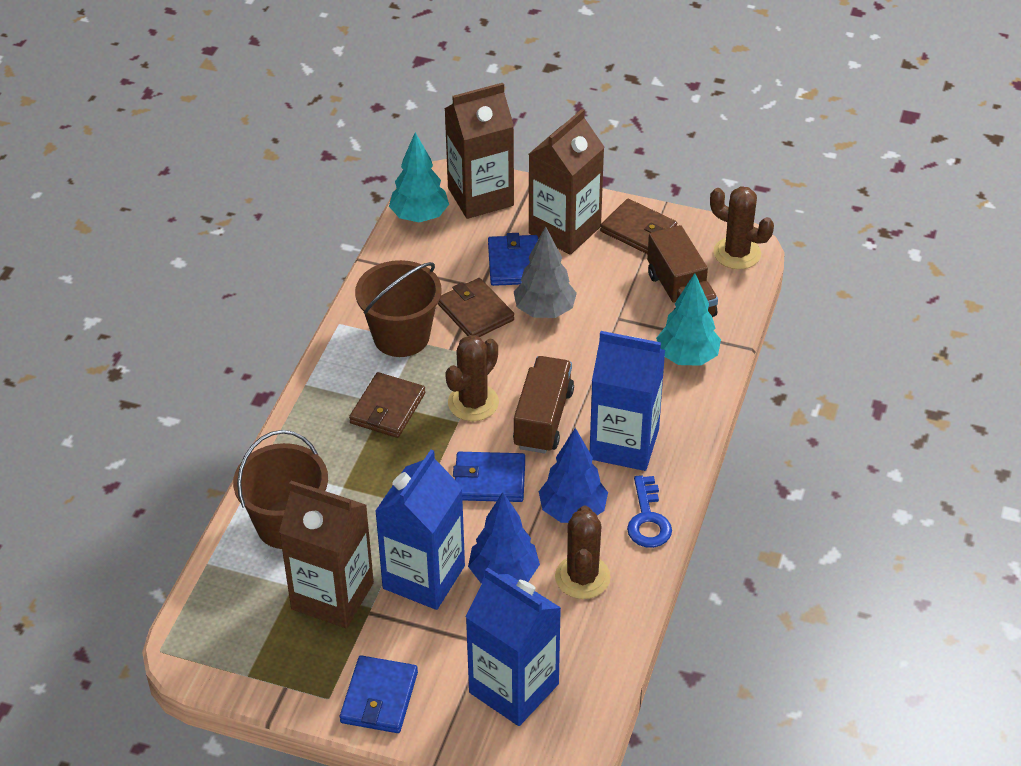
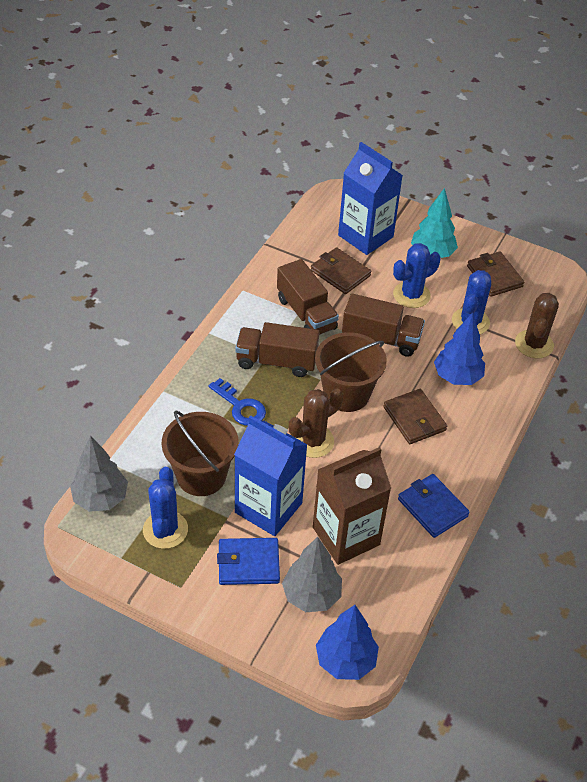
blue cactus: 0 -> 3
blue carton: 3 -> 2
blue wallet: 3 -> 2
brown cactus: 3 -> 2
brown carton: 3 -> 1
brown truck: 2 -> 3
grey tree: 1 -> 2
turquoise tree: 2 -> 1

